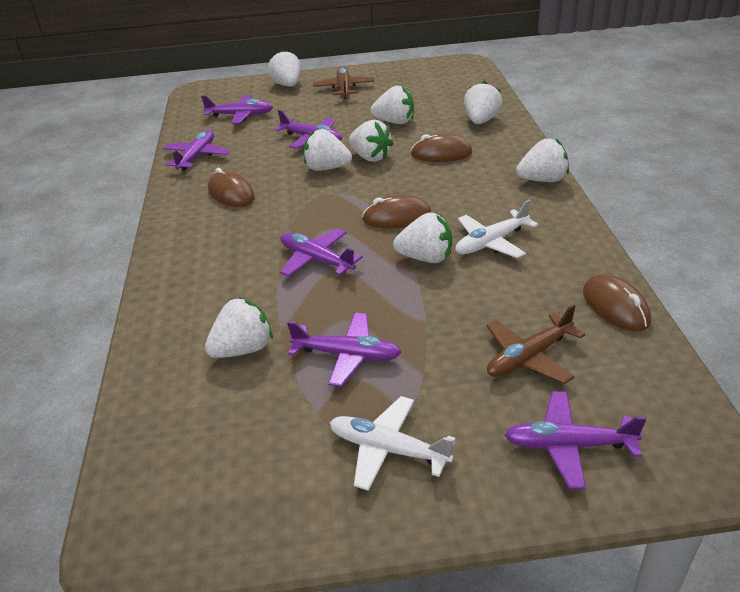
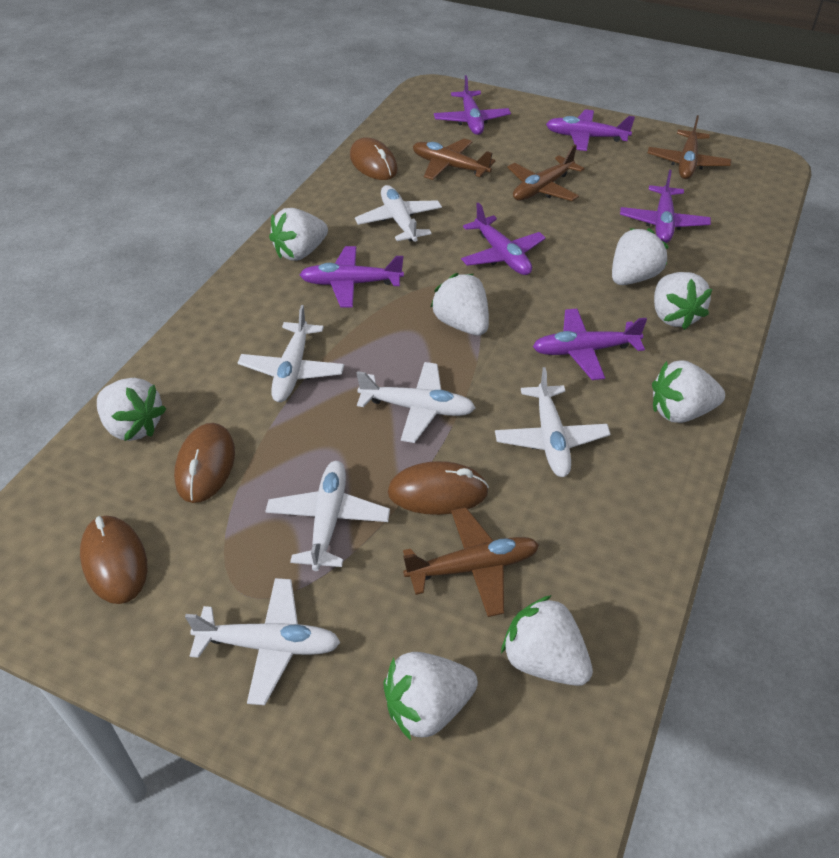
brown plane: 2 -> 4
white plane: 2 -> 6

